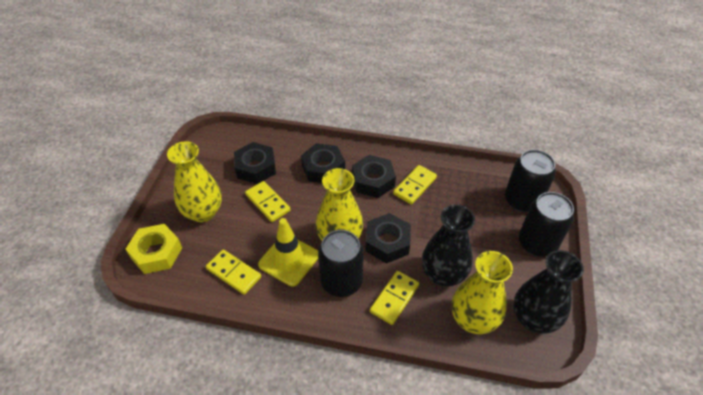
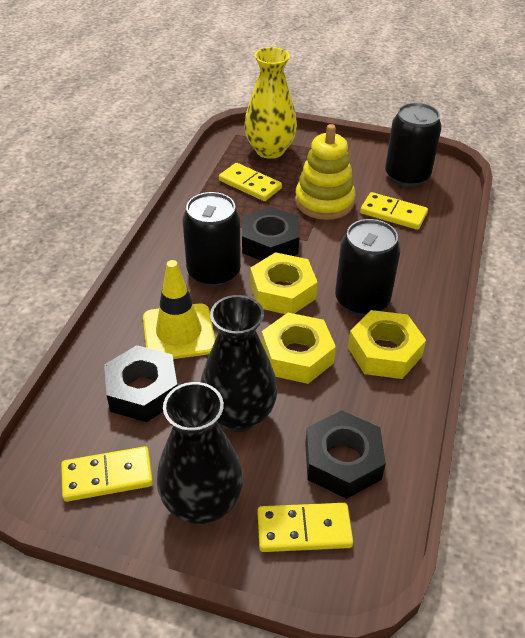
black nut: 4 -> 3
yellow nut: 1 -> 3
yellow stacking toy: 0 -> 1
yellow vase: 3 -> 1

